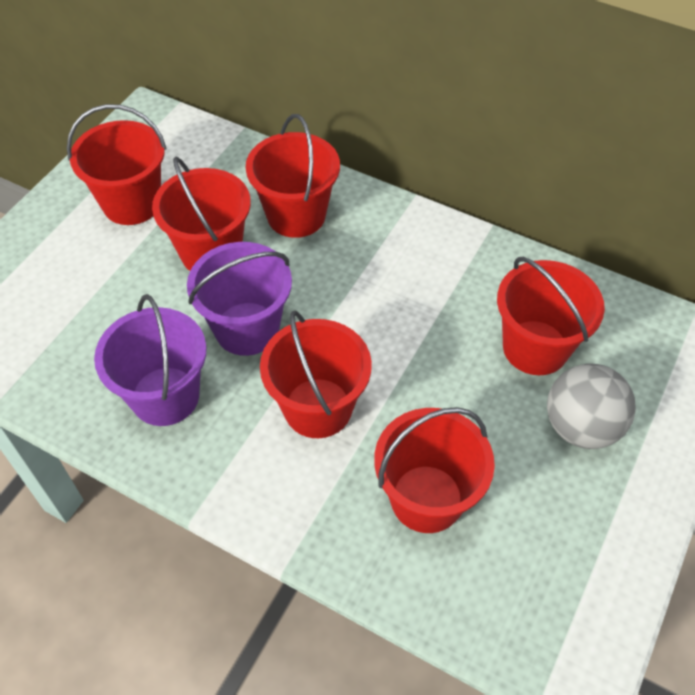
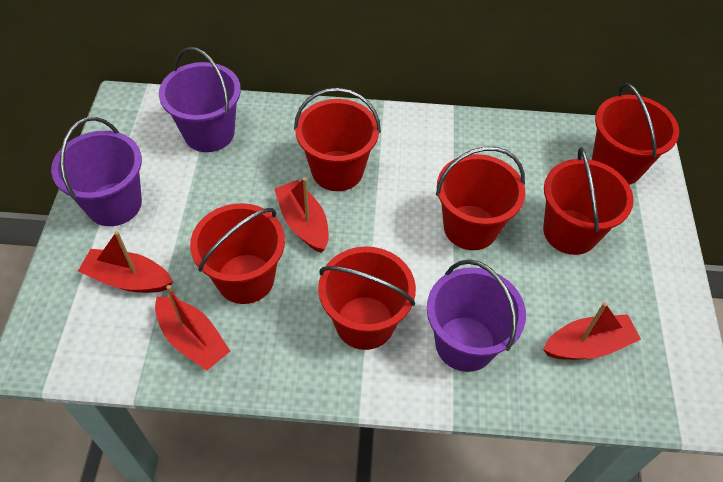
grey ball: 1 -> 0
purple bucket: 2 -> 3
red boat: 0 -> 4

